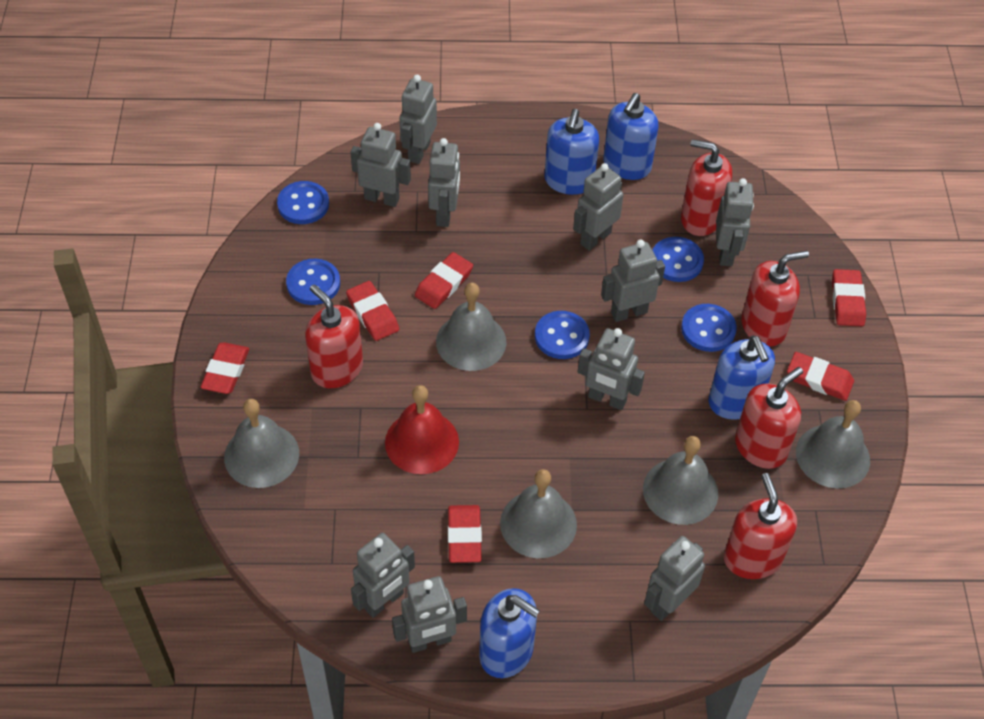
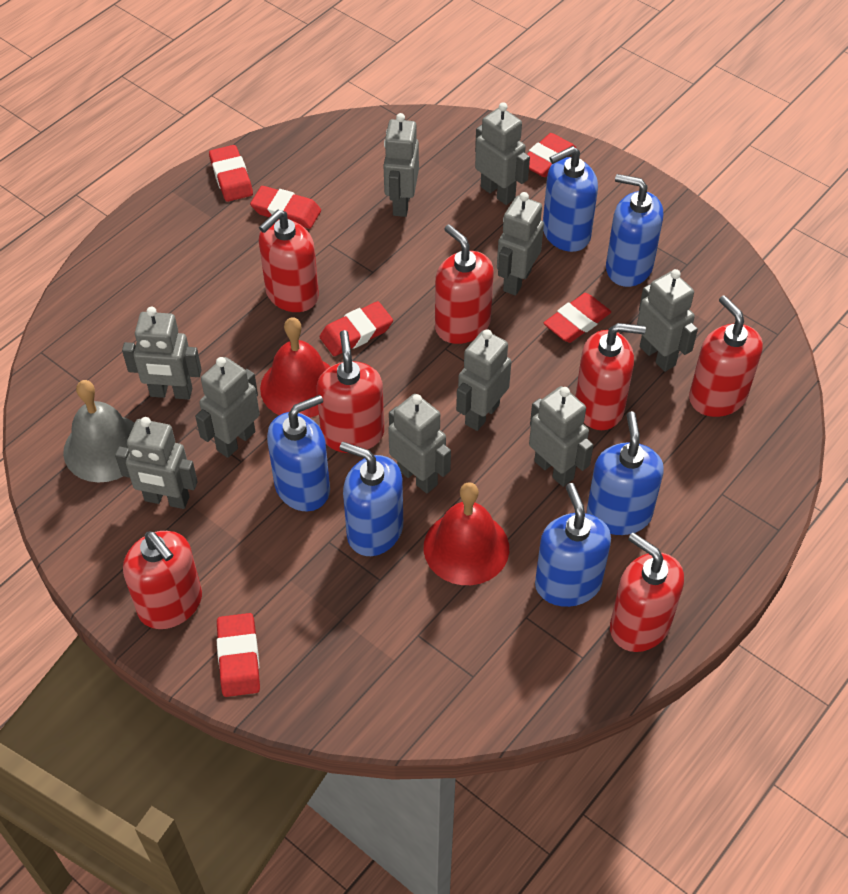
blue button: 5 -> 0
blue soap dispenser: 4 -> 6
grey bell: 5 -> 1
red bell: 1 -> 2
red soap dispenser: 5 -> 7

